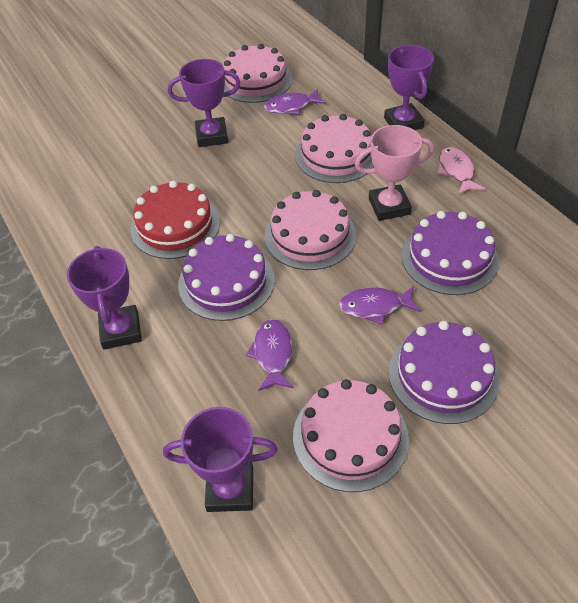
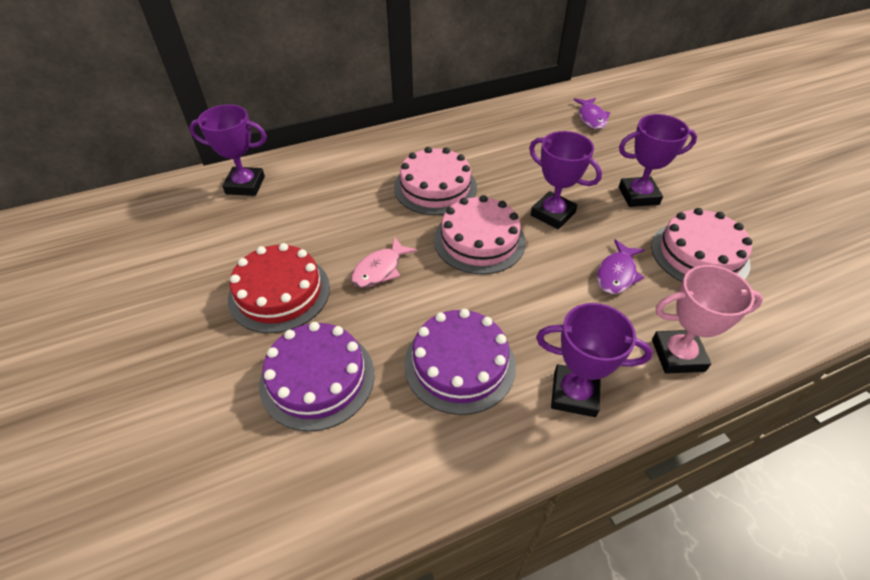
pink cake: 4 -> 3
purple cake: 3 -> 2
purple fish: 3 -> 2

